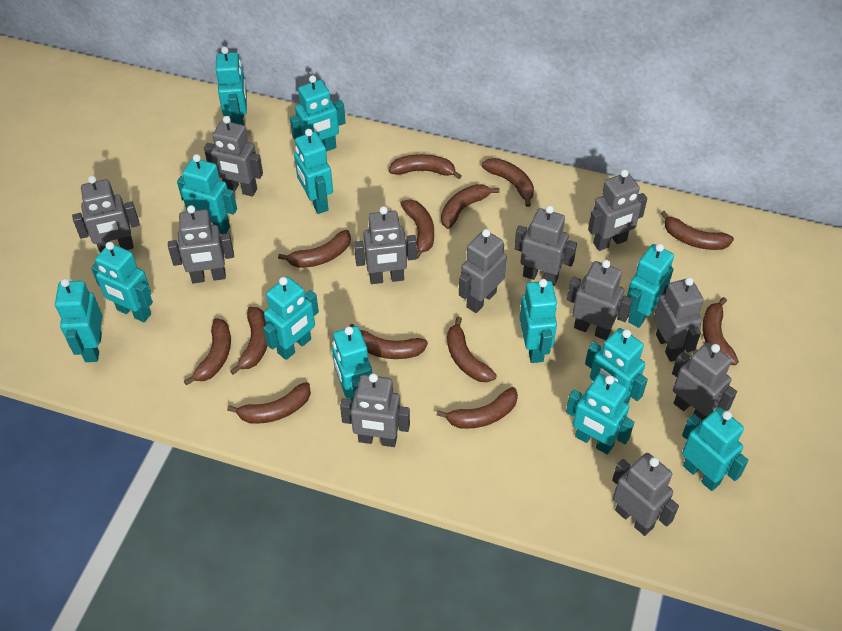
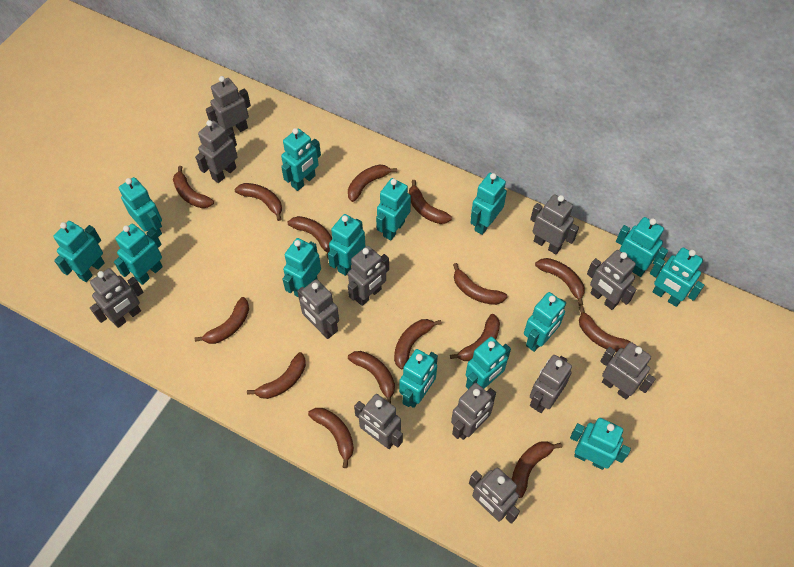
brown banana: 13 -> 15
turquoise robot: 13 -> 14

